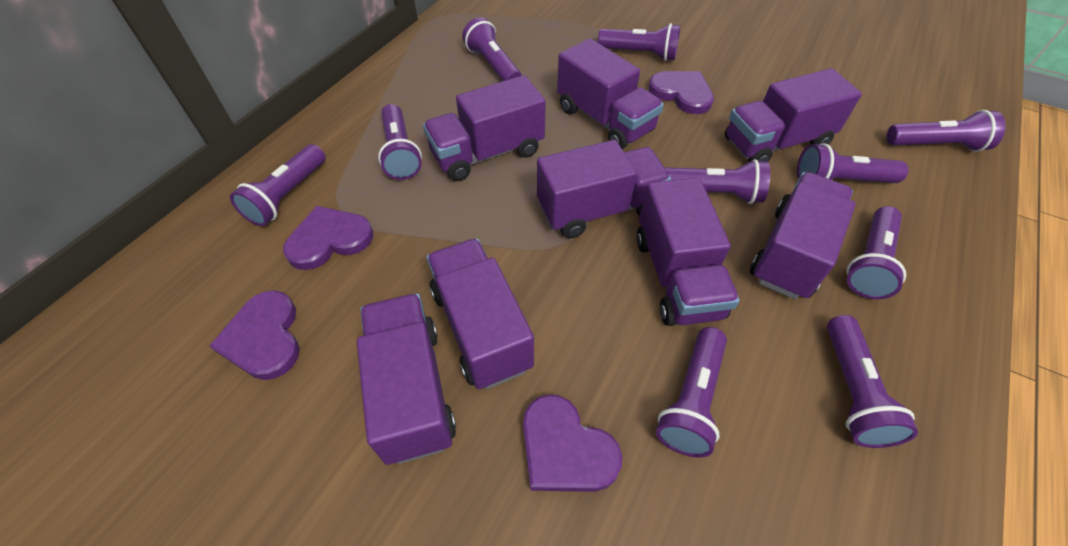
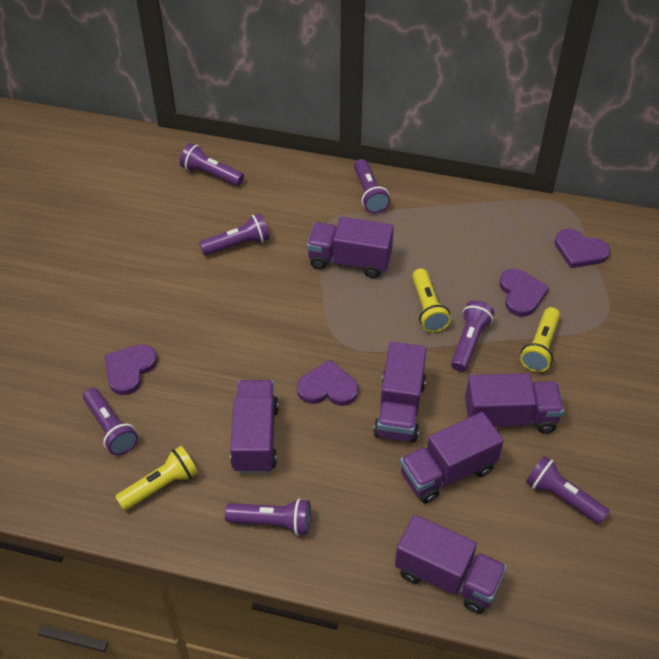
purple flashlight: 10 -> 7
purple truck: 8 -> 6
yellow flashlight: 0 -> 3

